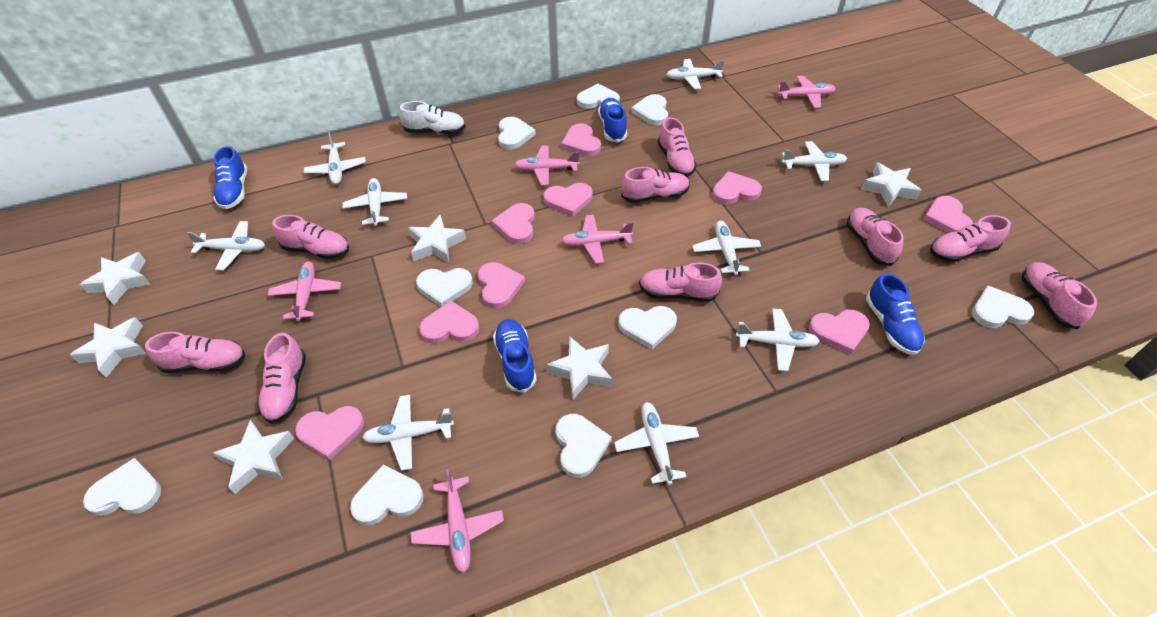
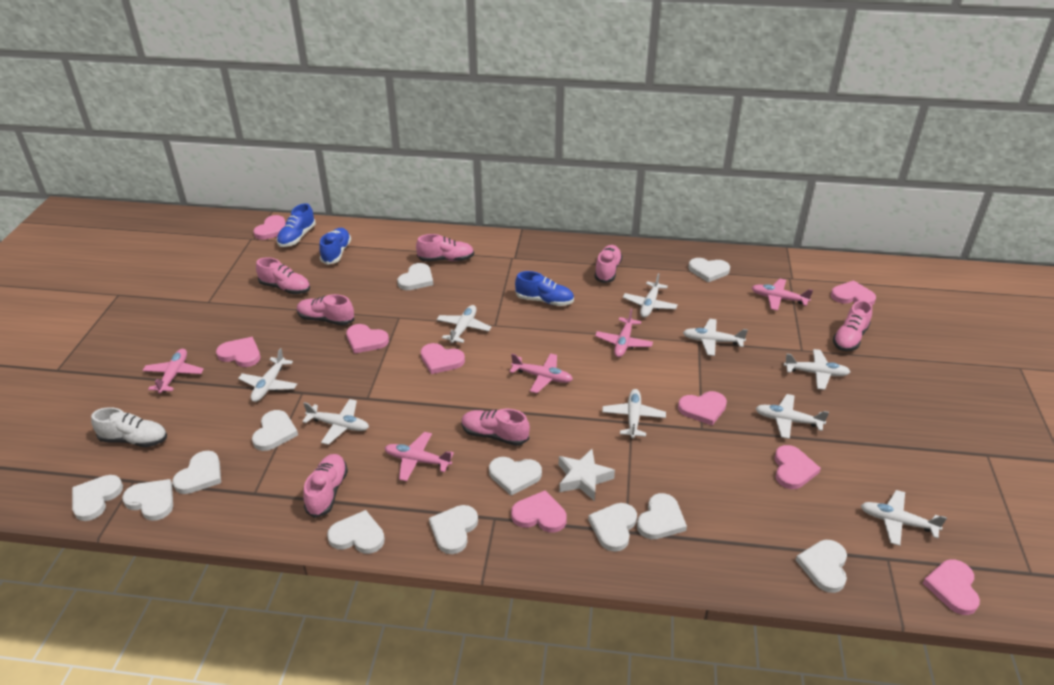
blue shoe: 4 -> 3
pink shoe: 9 -> 7
white heart: 9 -> 12
white star: 6 -> 1

